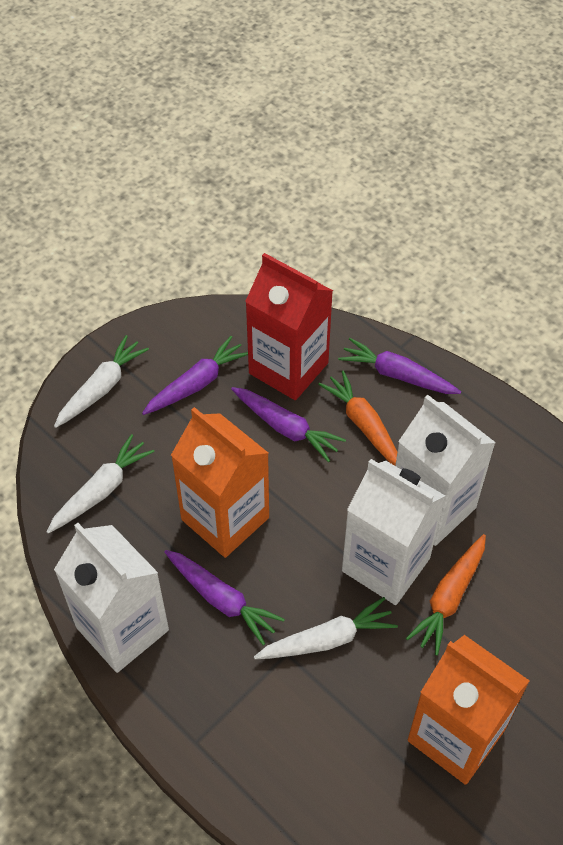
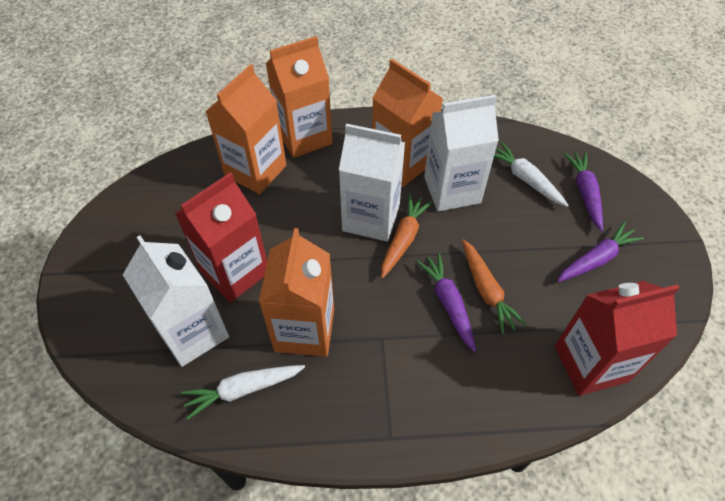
orange carton: 2 -> 4
purple carrot: 4 -> 3
red carton: 1 -> 2
white carrot: 3 -> 2

